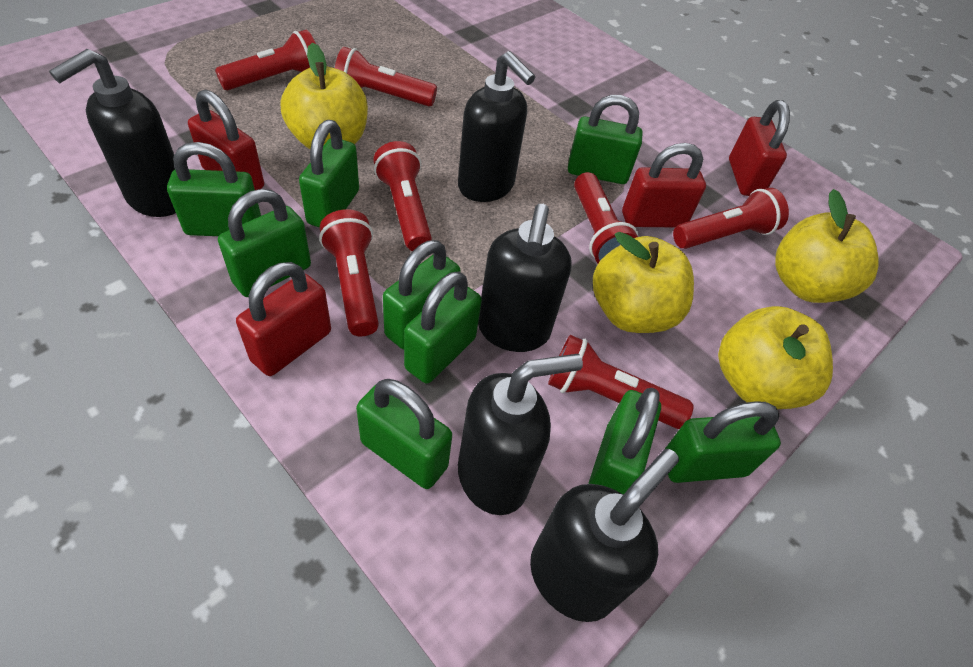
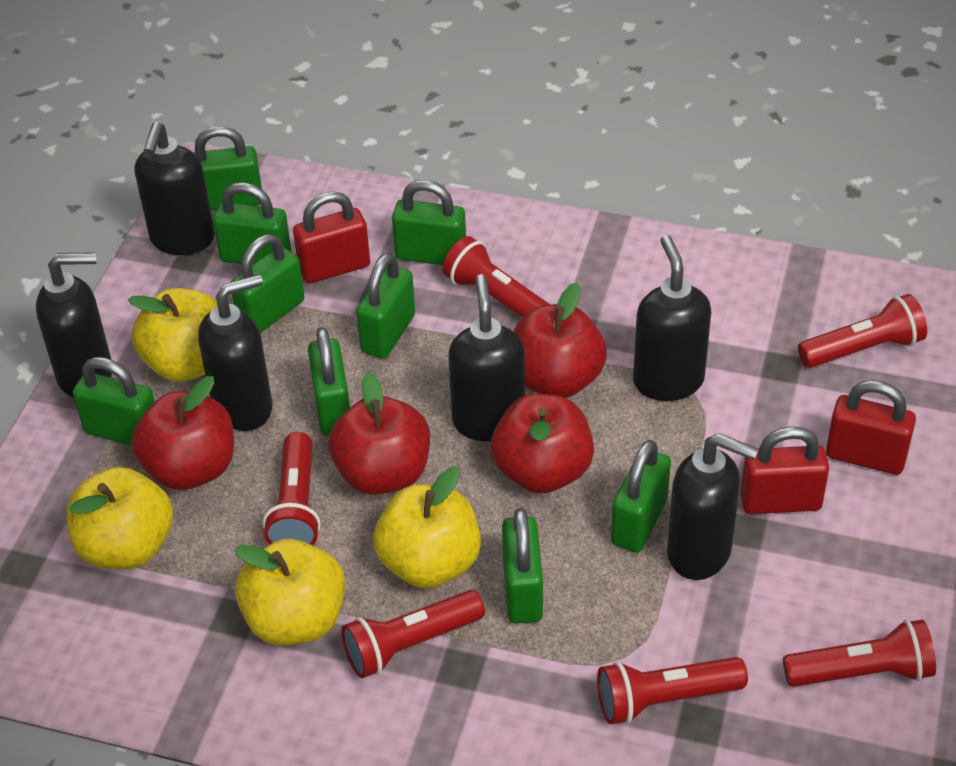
black soap dispenser: 5 -> 6
red apple: 0 -> 4
red flashlight: 7 -> 6
red padlock: 4 -> 3

